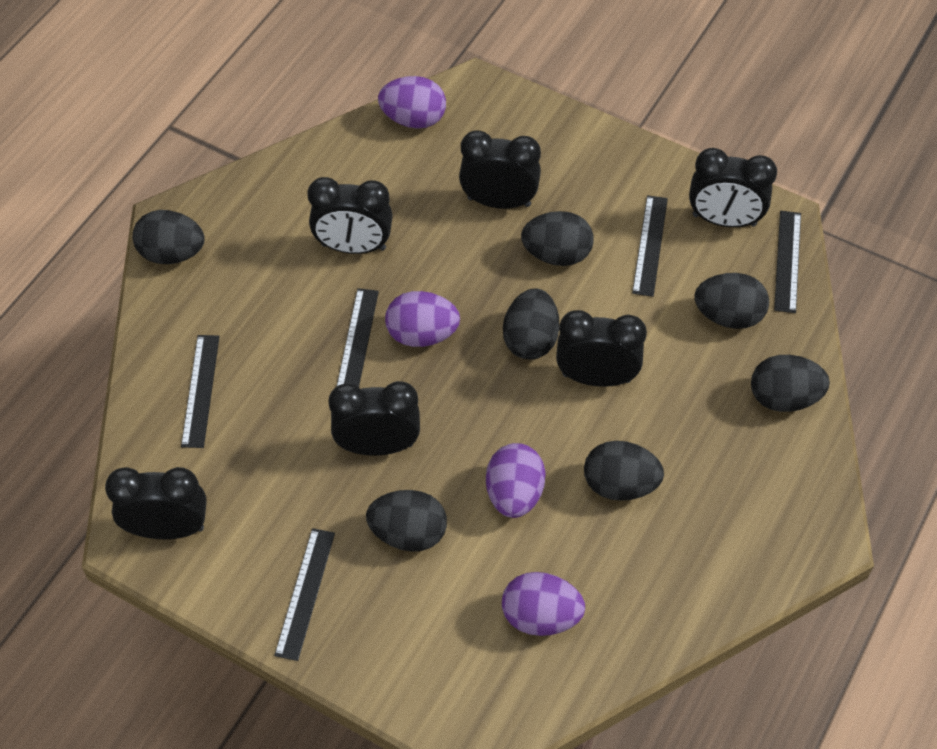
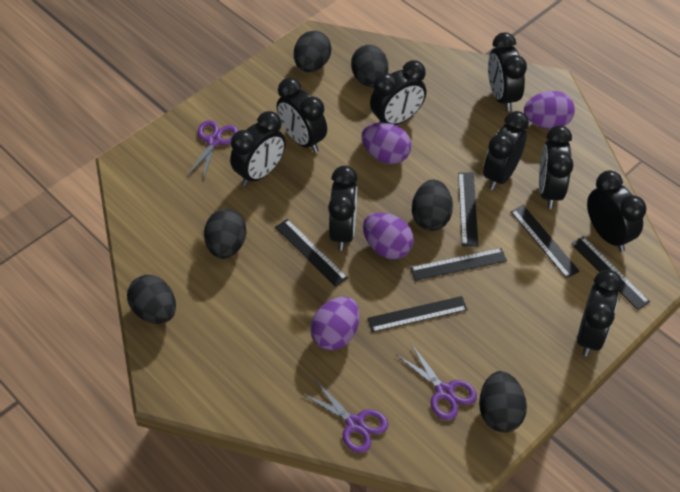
black clock: 6 -> 9
black egg: 7 -> 6
black ruler: 5 -> 6
purple scissors: 0 -> 3

